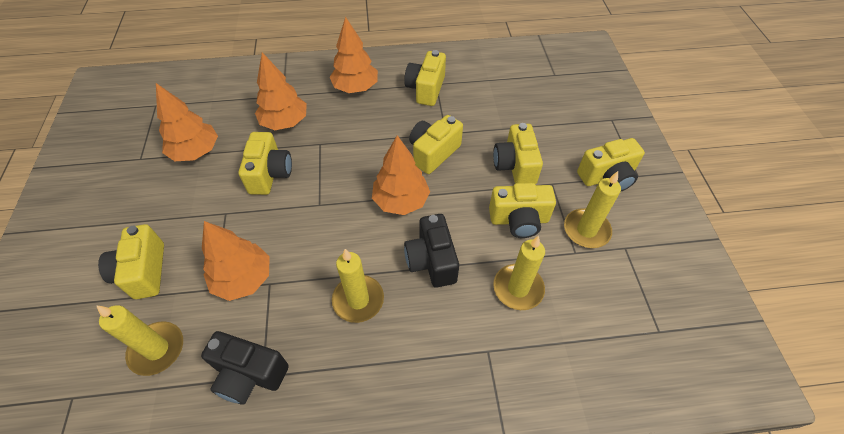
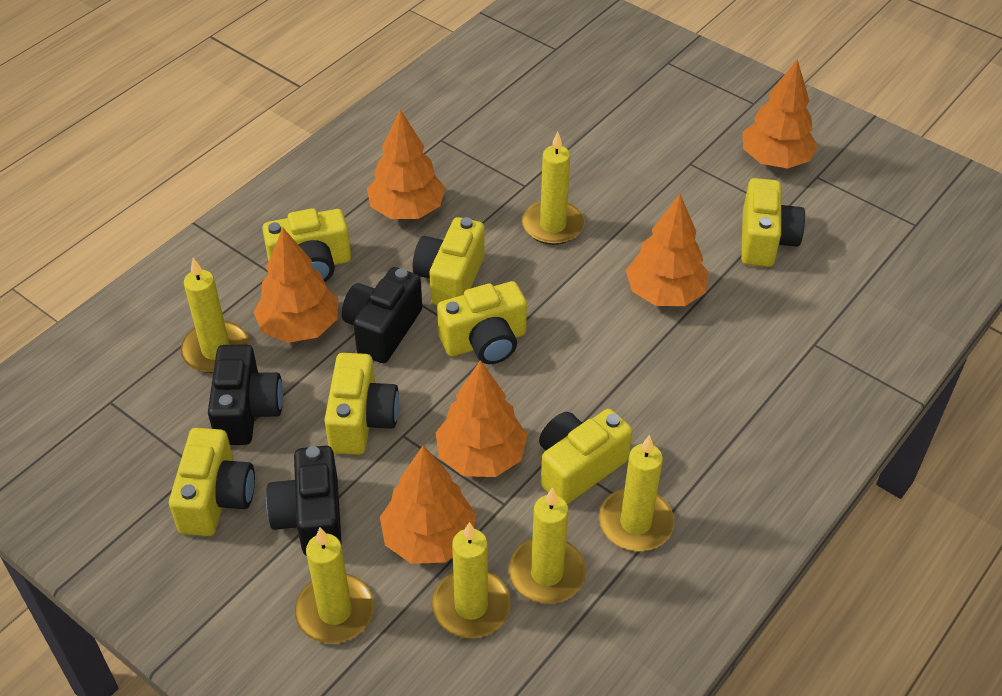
black camera: 2 -> 3
orange tree: 5 -> 6
yellow candle: 4 -> 6

